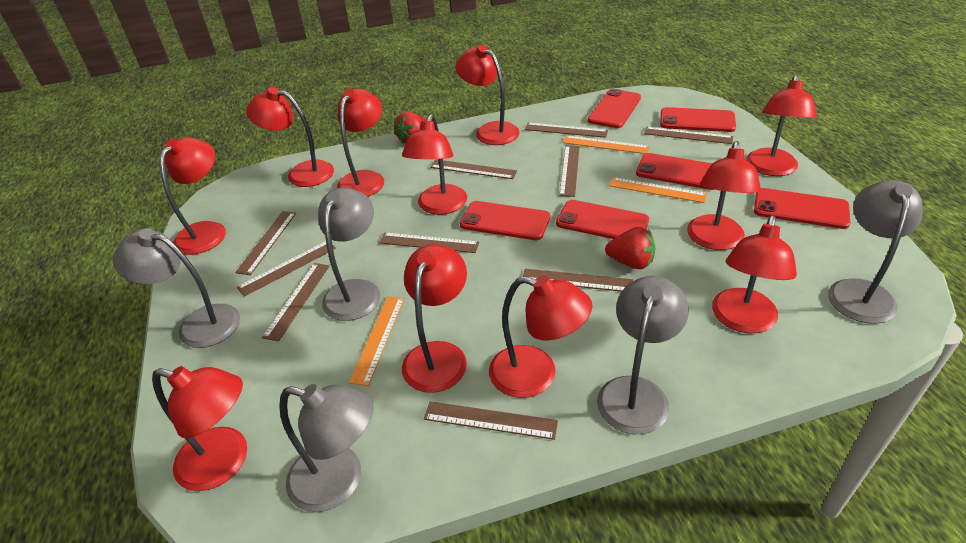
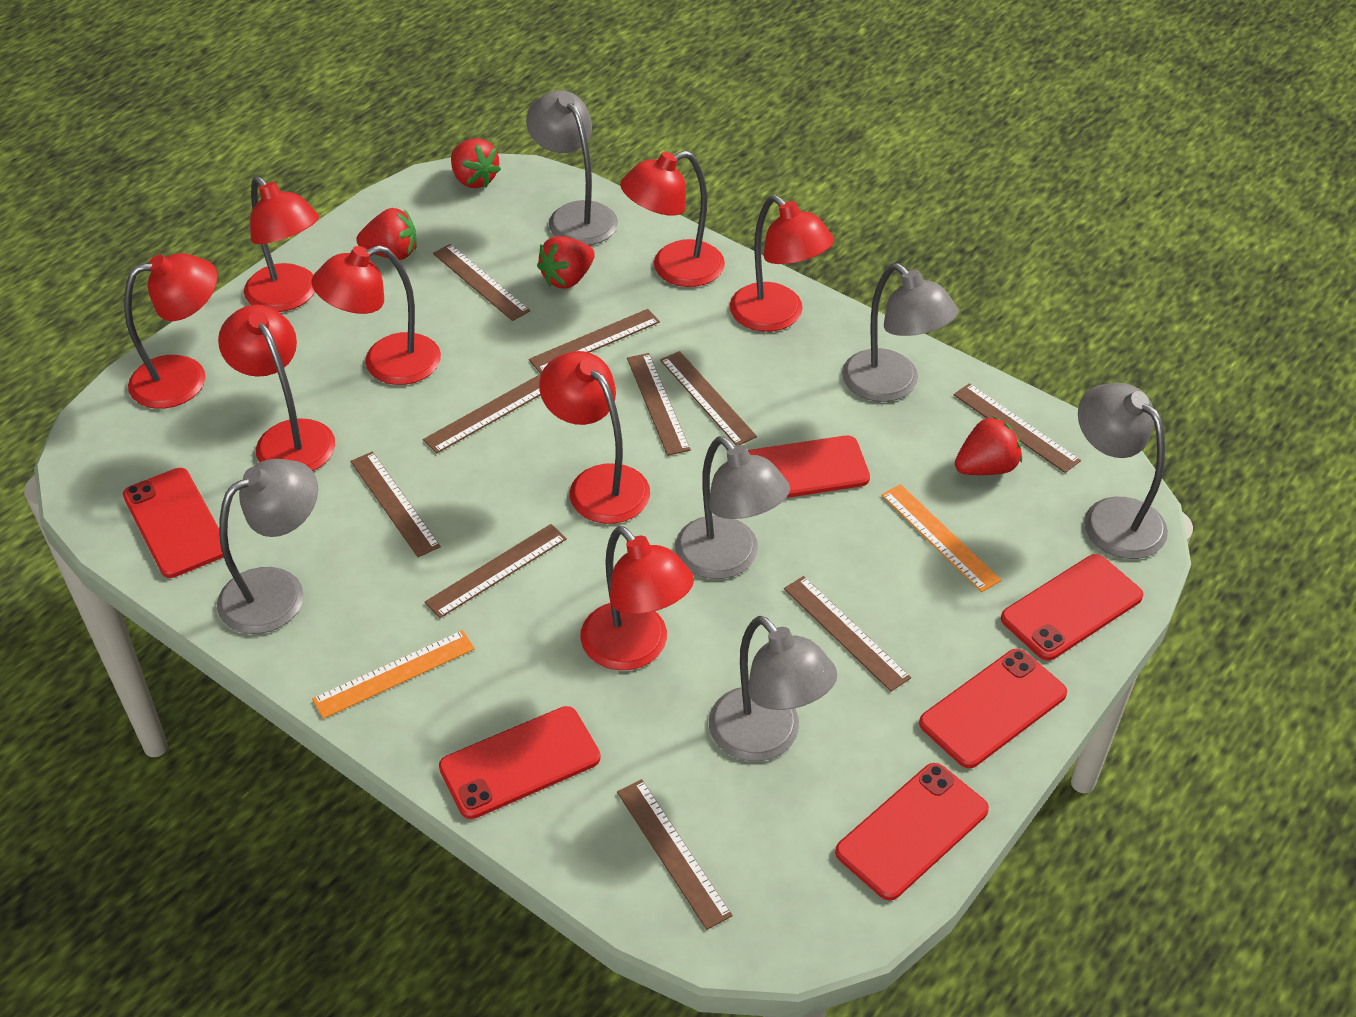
grey lamp: 5 -> 6
orange ruler: 3 -> 2
red lamp: 11 -> 8
red strawberry: 2 -> 4

